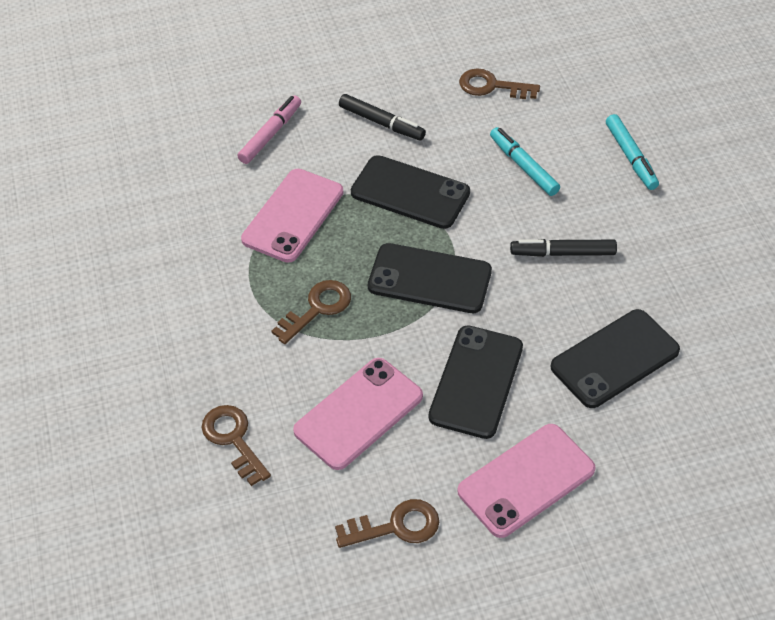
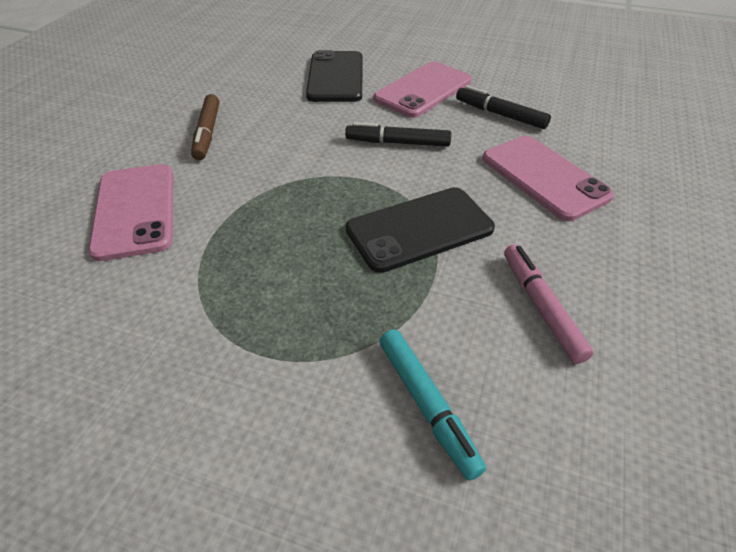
black phone: 4 -> 2
brown key: 4 -> 0
brown marker: 0 -> 1
turquoise marker: 2 -> 1

